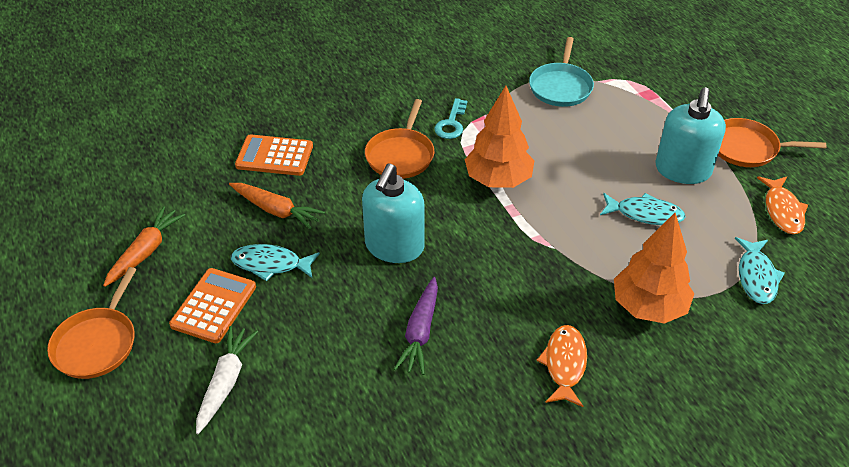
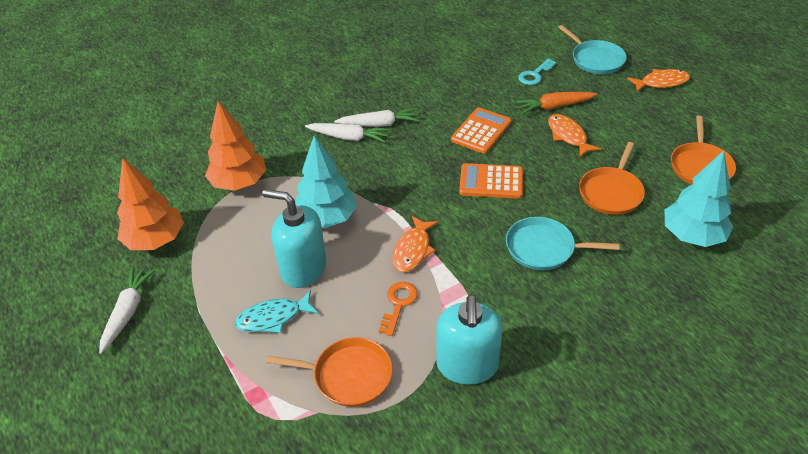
orange carrot: 2 -> 1
orange fish: 2 -> 3
orange key: 0 -> 1
purple carrot: 1 -> 0
turquoise fish: 3 -> 1
turquoise pan: 1 -> 2
turquoise tree: 0 -> 2
white carrot: 1 -> 3

